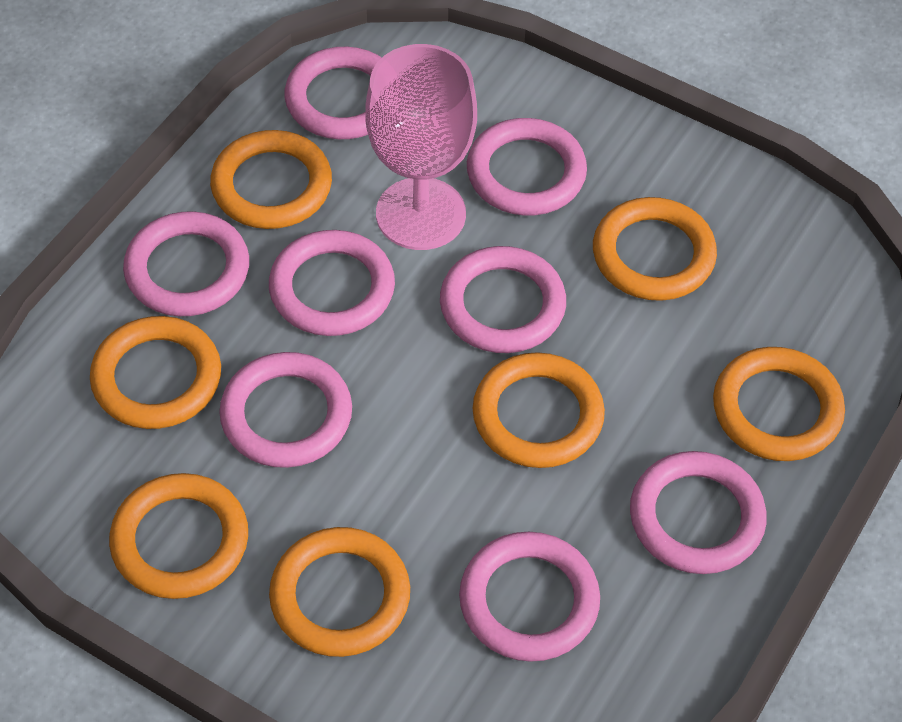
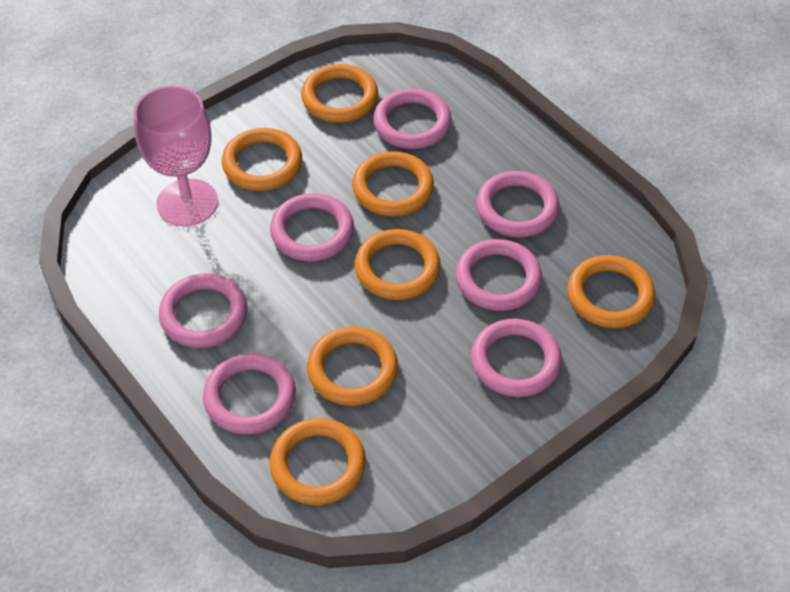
pink ring: 8 -> 7

